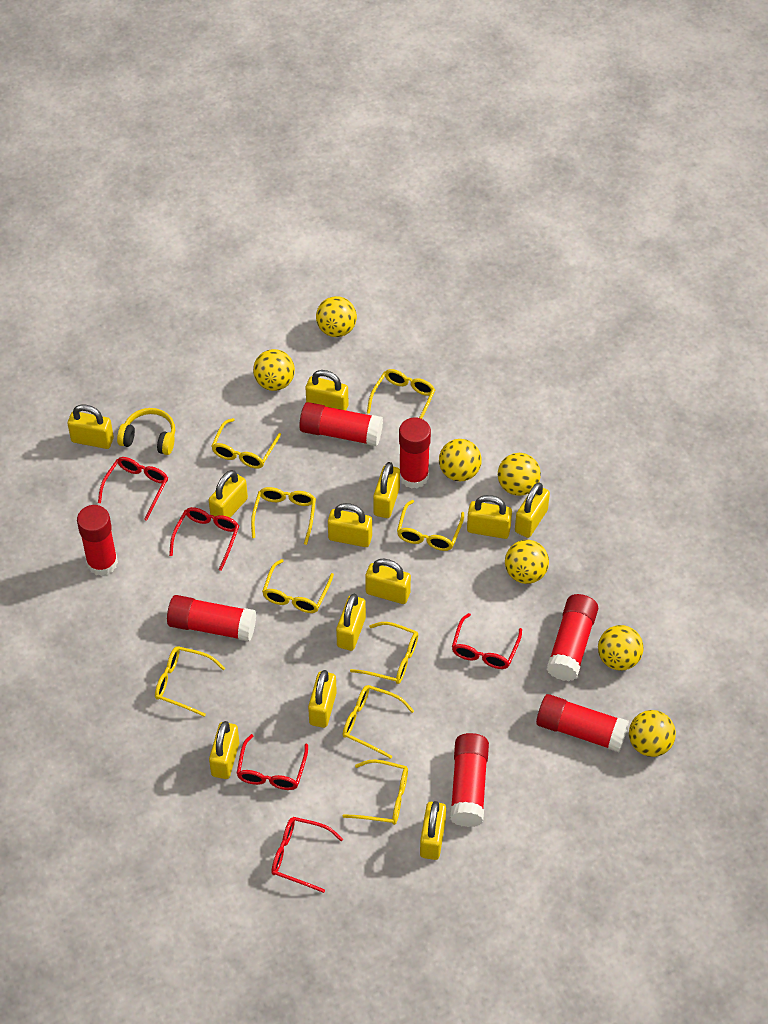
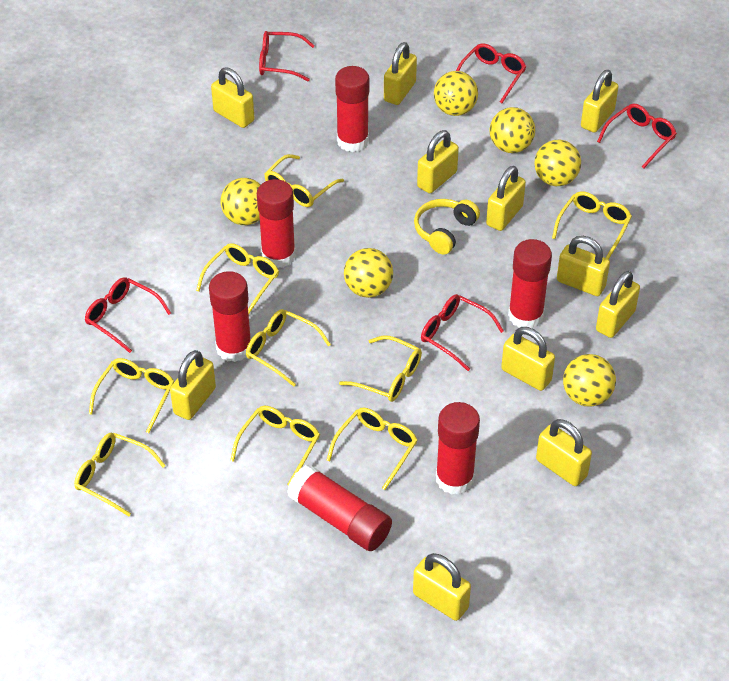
red glue stick: 7 -> 6
yellow ball: 7 -> 6
yellow padlock: 12 -> 11

